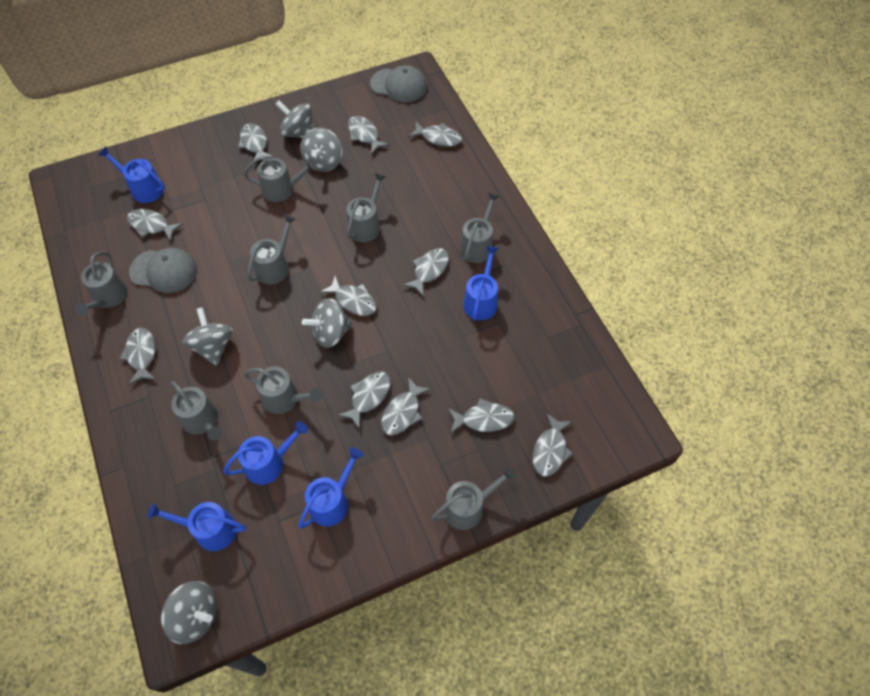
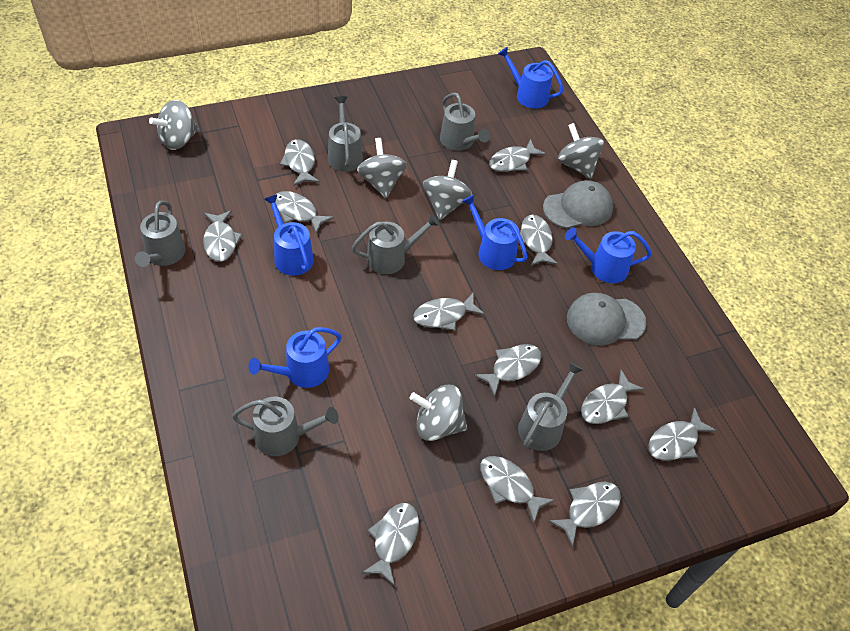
grey fish: 11 -> 12
grey watering can: 8 -> 6

